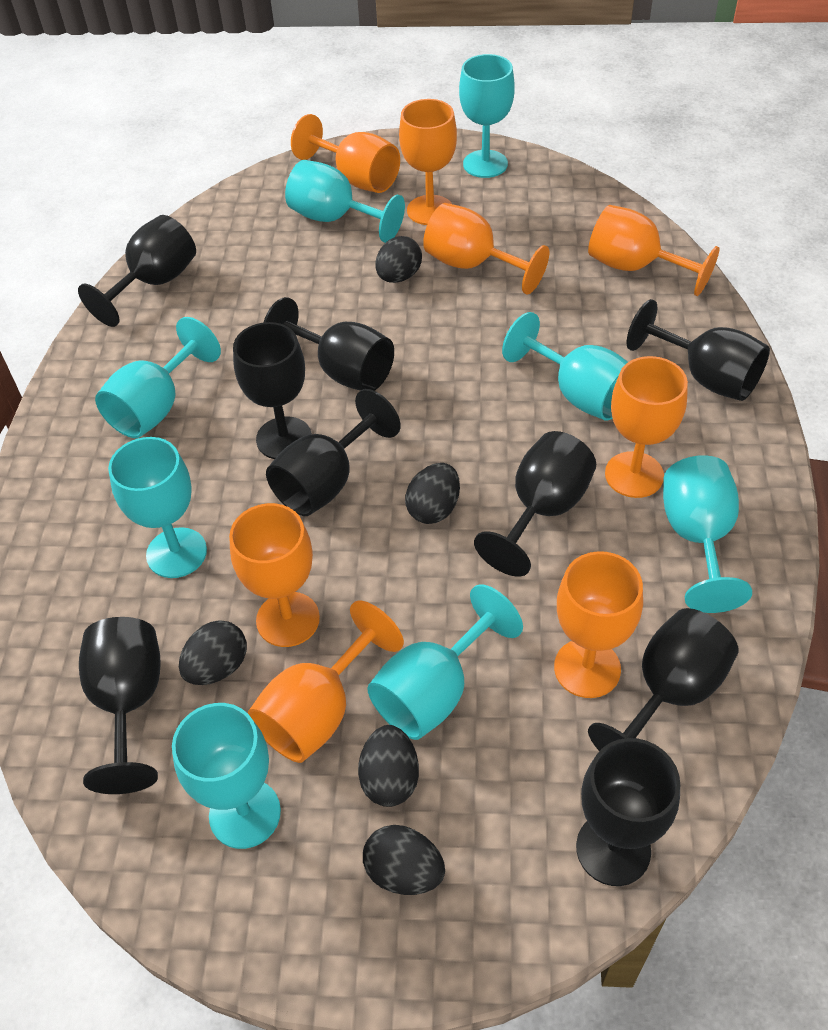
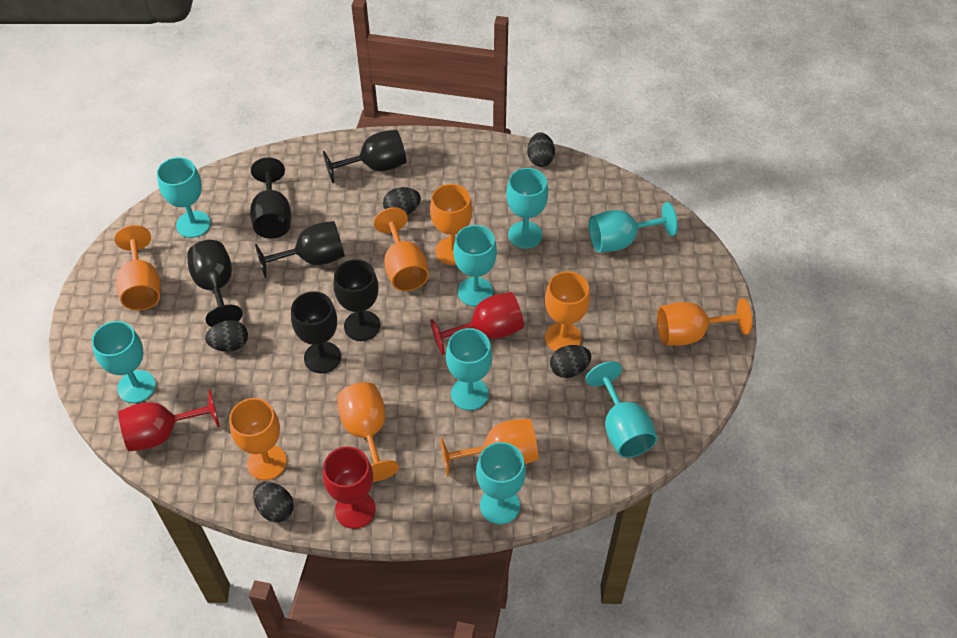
black goblet: 9 -> 6
red goblet: 0 -> 3

